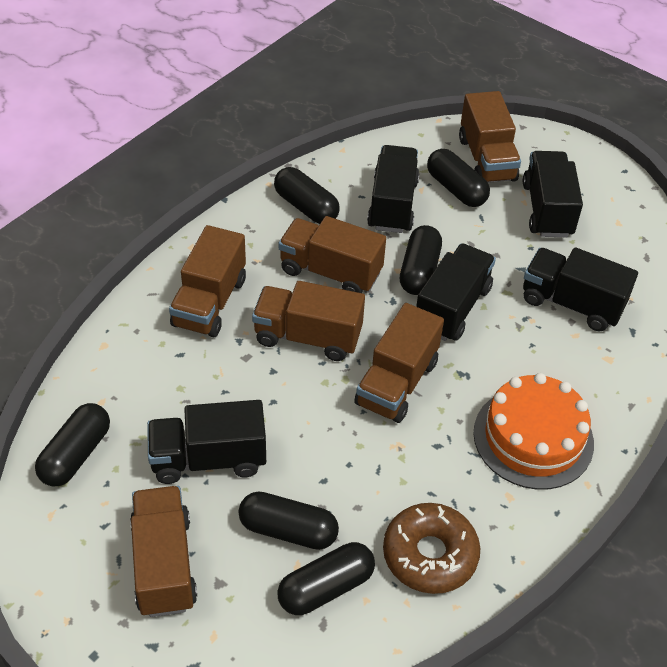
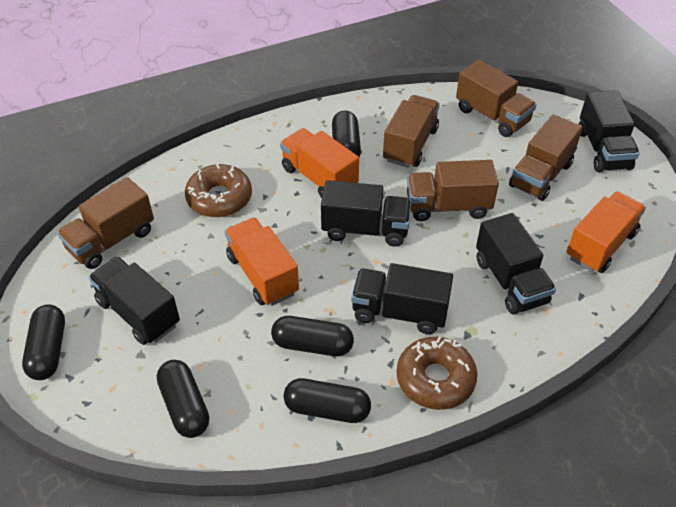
black capsule: 6 -> 5
brown donut: 1 -> 2
brown truck: 6 -> 5
orange cake: 1 -> 0
orange truck: 0 -> 3

